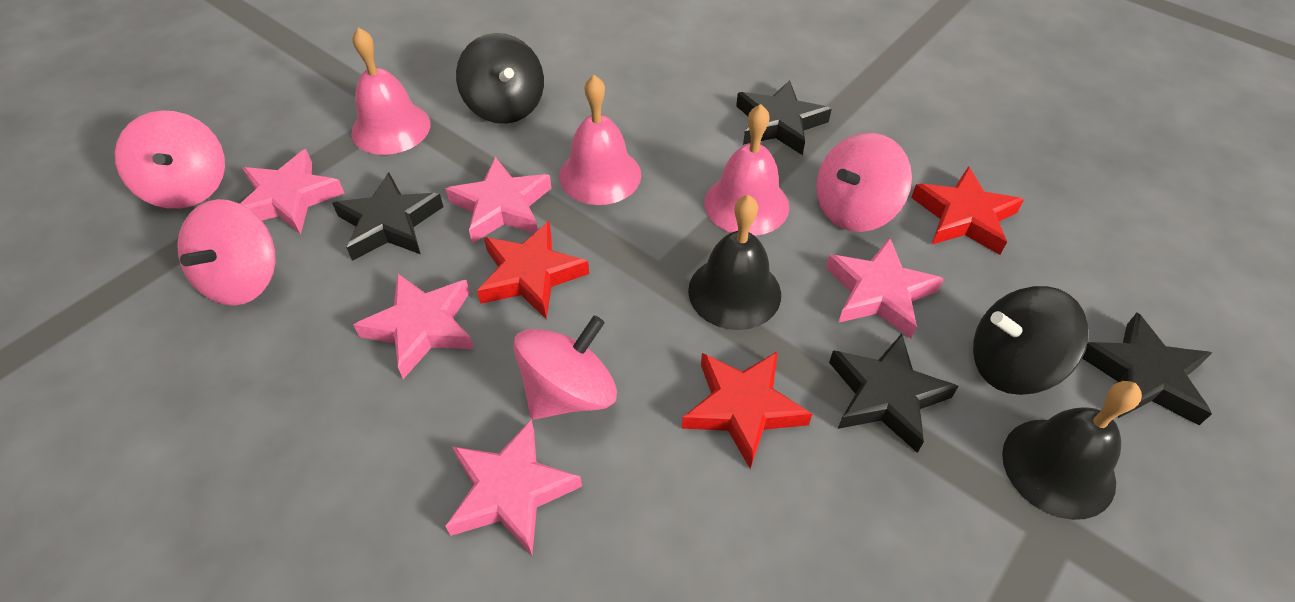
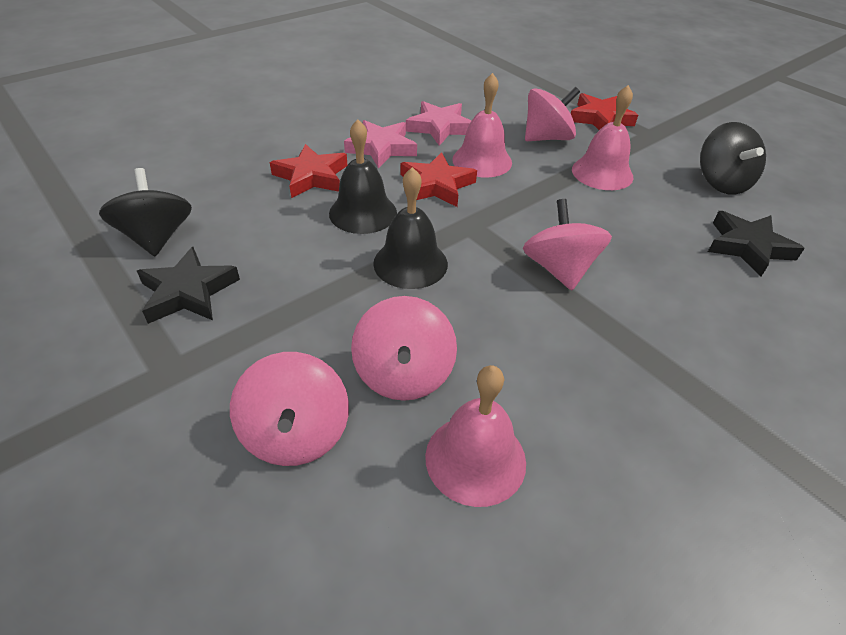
black star: 4 -> 2
pink star: 5 -> 2

